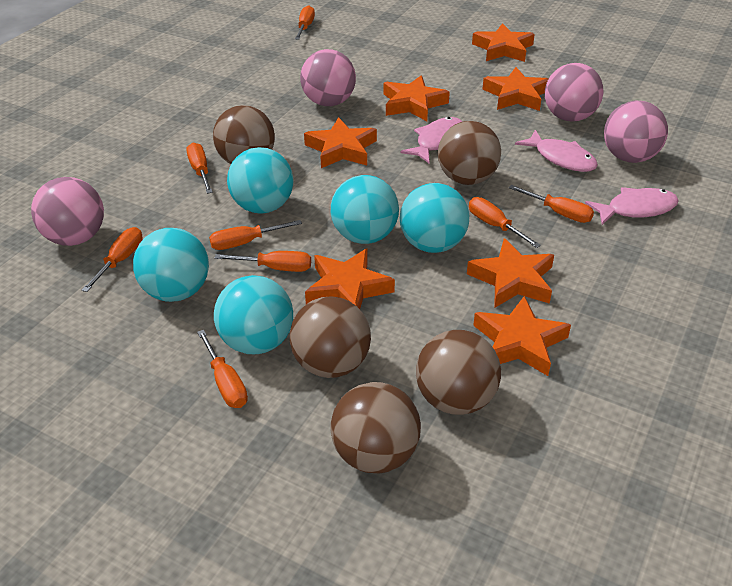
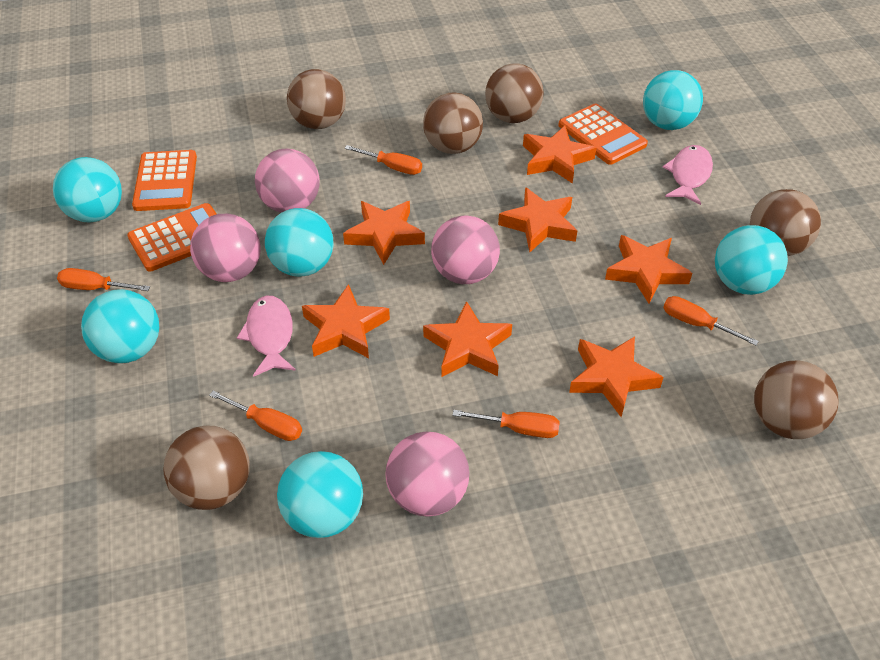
brown ball: 5 -> 6
orange calculator: 0 -> 3
orange screwdriver: 8 -> 5
pink fish: 3 -> 2
turquoise ball: 5 -> 6

